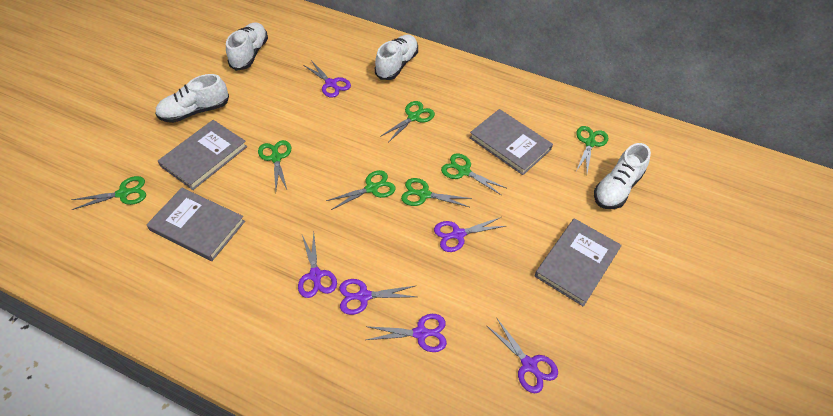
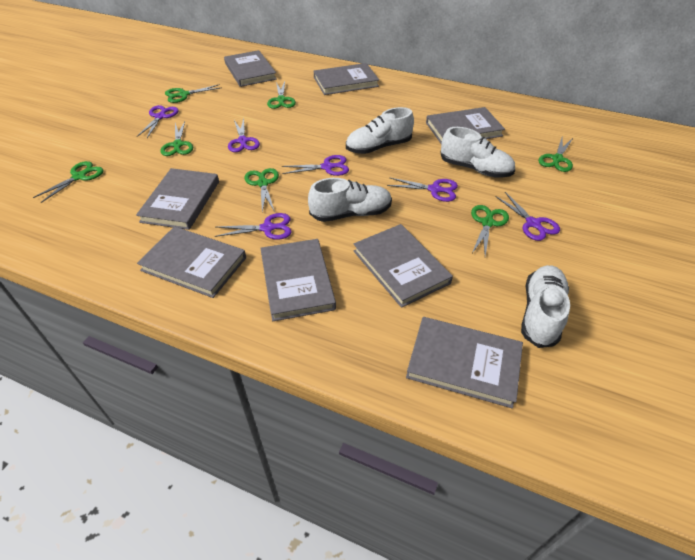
grey book: 4 -> 8

